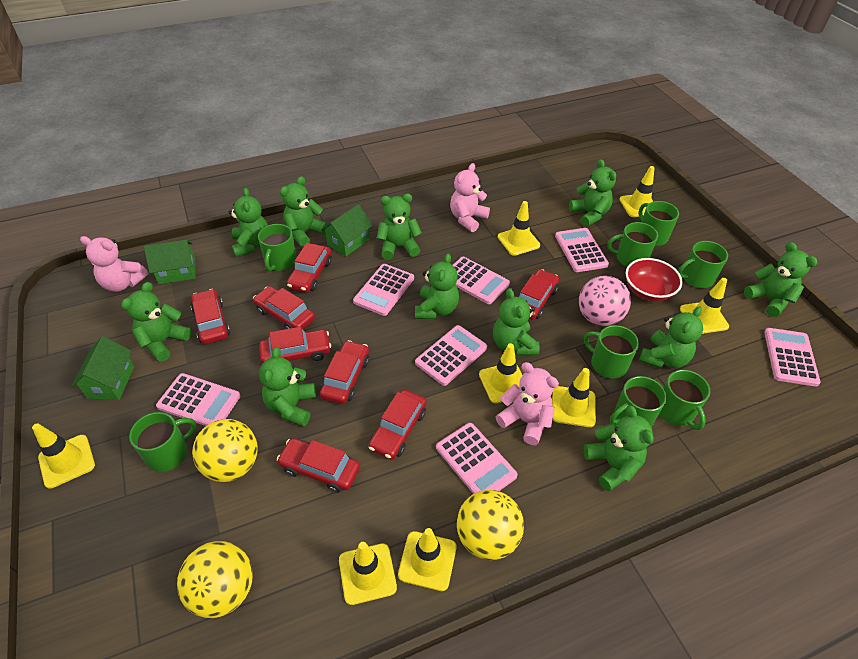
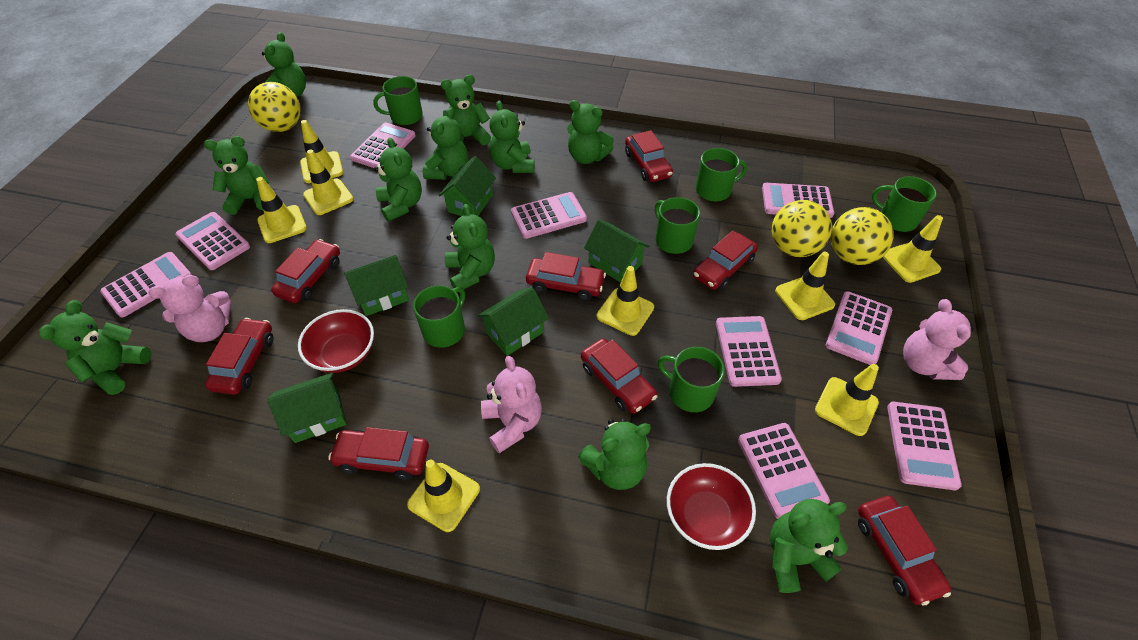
green house: 3 -> 5
green mug: 8 -> 6
pink ball: 1 -> 0
pink calculator: 7 -> 9
red bowl: 1 -> 2

